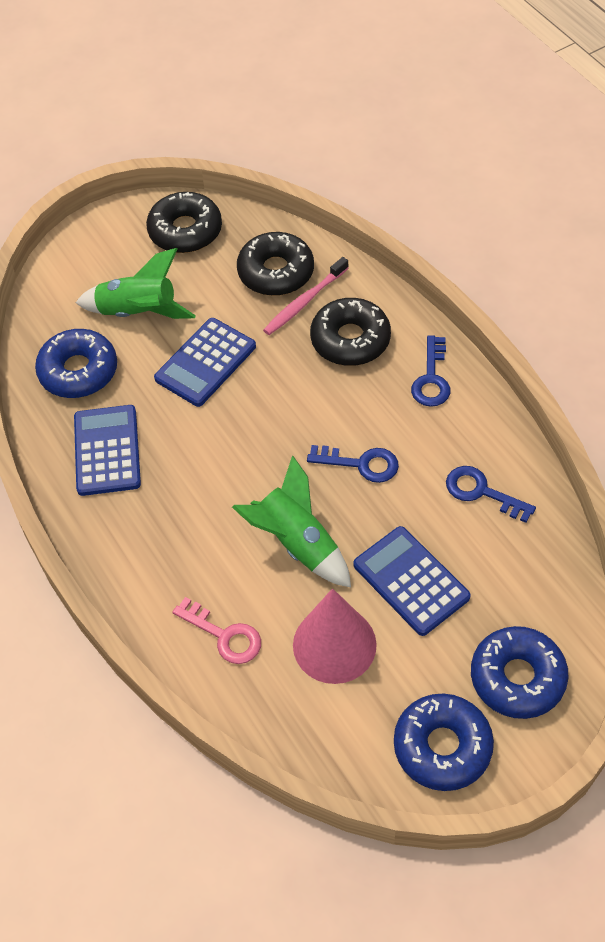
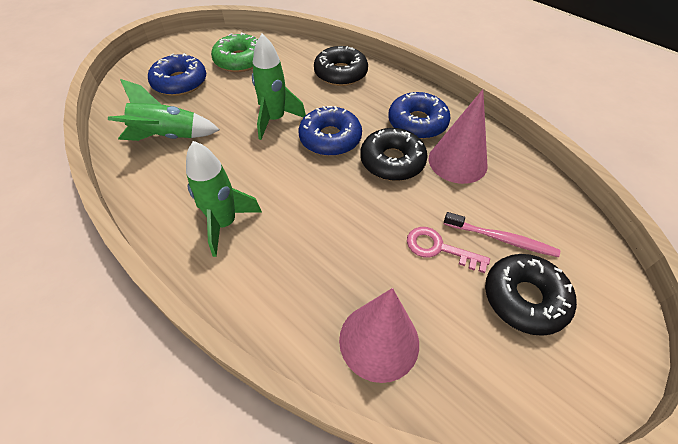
blue calculator: 3 -> 0
blue key: 3 -> 0
green donut: 0 -> 1
green rocket: 2 -> 3
pink cone: 1 -> 2

